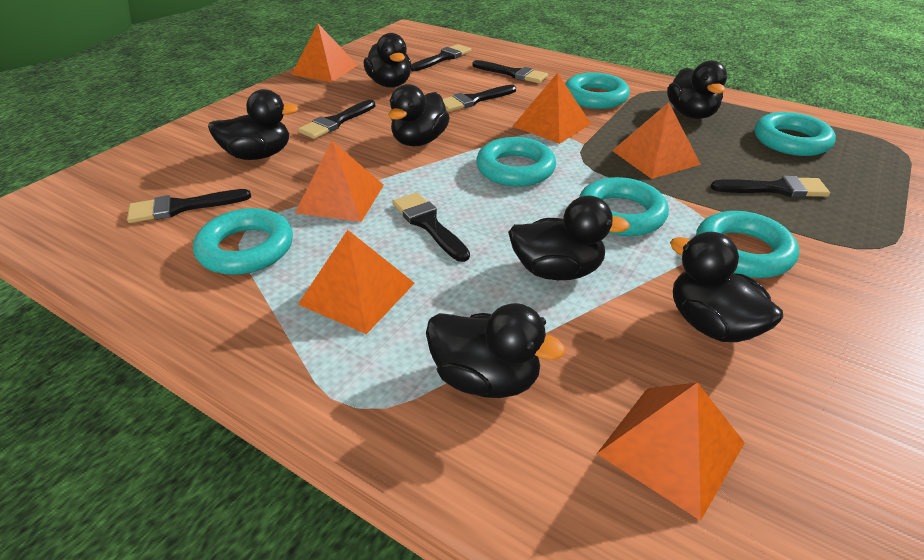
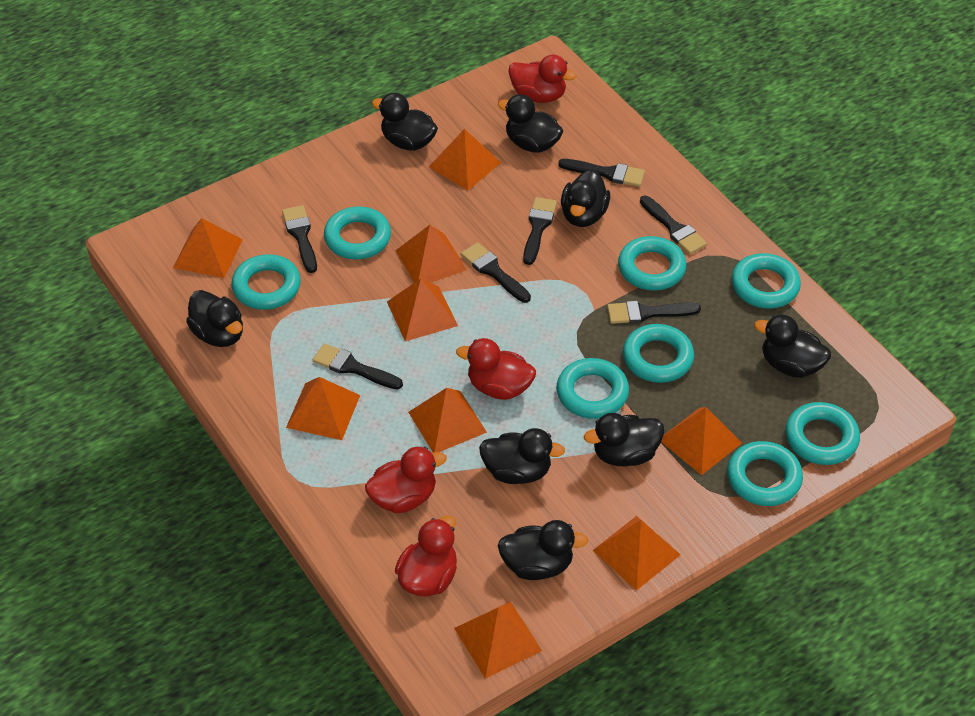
black duck: 7 -> 8
orange pyramid: 6 -> 9
red duck: 0 -> 4
turquoise ring: 6 -> 8

